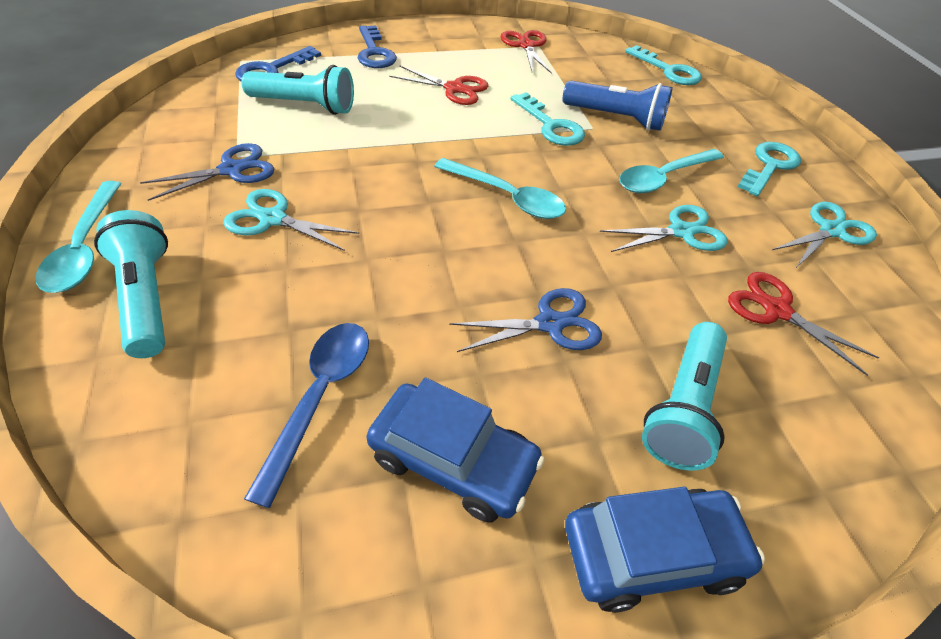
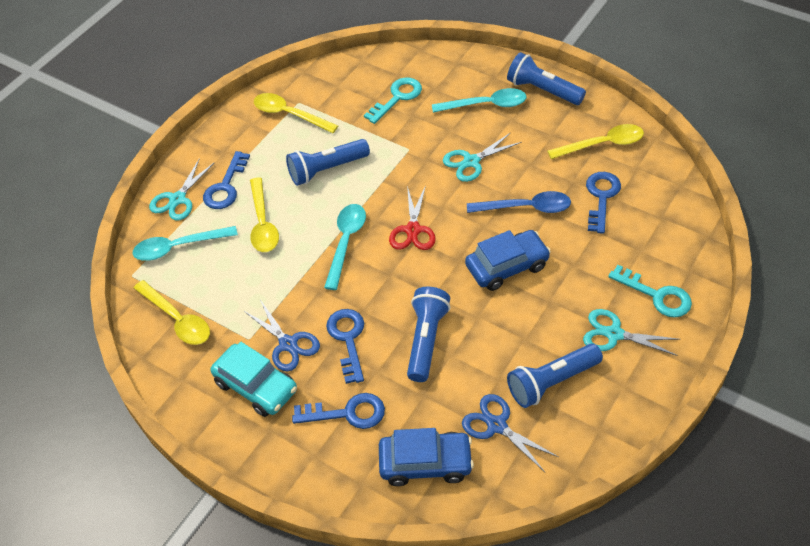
blue flashlight: 1 -> 4
blue key: 2 -> 4
red scissors: 3 -> 1
turquoise car: 0 -> 1
turquoise flashlight: 3 -> 0
turquoise key: 3 -> 2
yellow spoon: 0 -> 4

